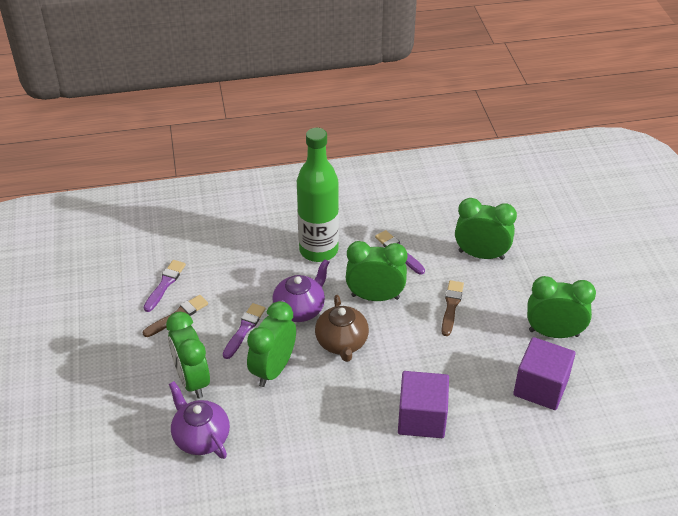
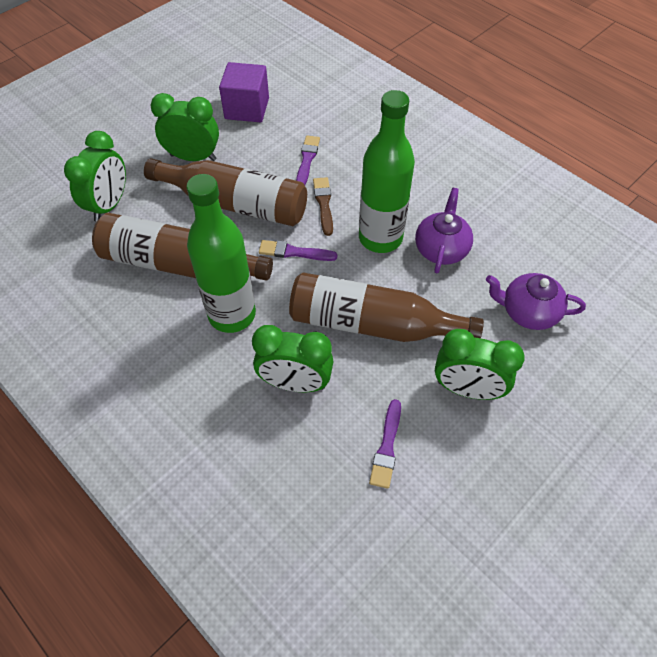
brown bottle: 0 -> 3
brown brush: 2 -> 1
brown teapot: 1 -> 0
green bottle: 1 -> 2
green clock: 5 -> 4
purple cube: 2 -> 1

